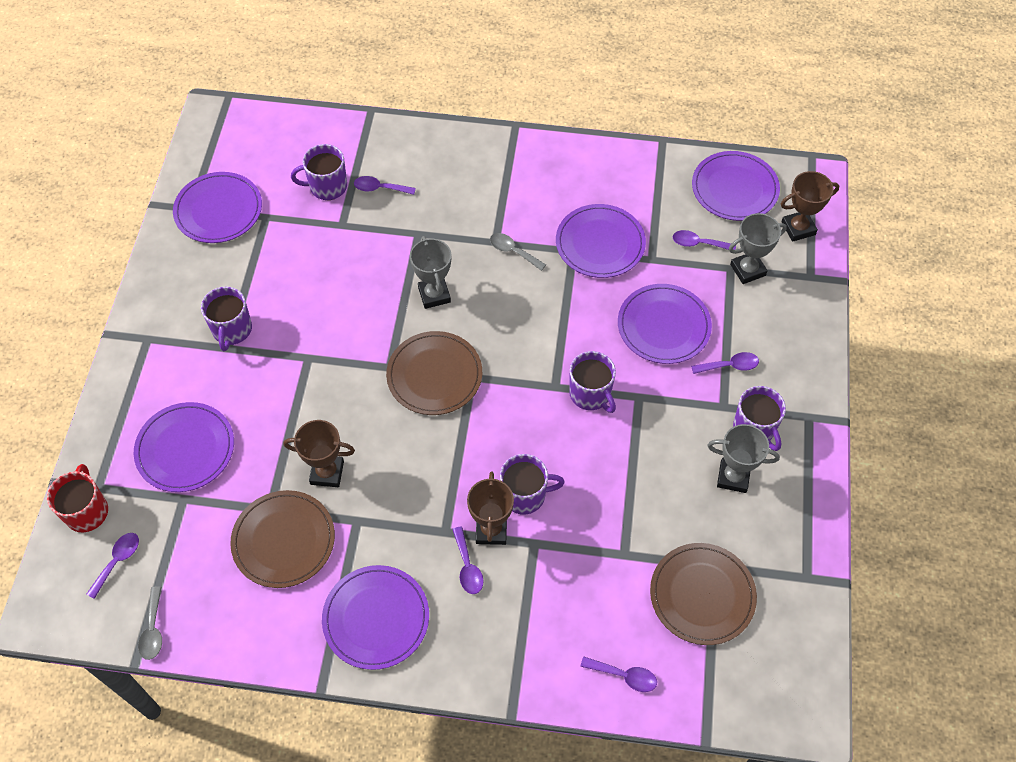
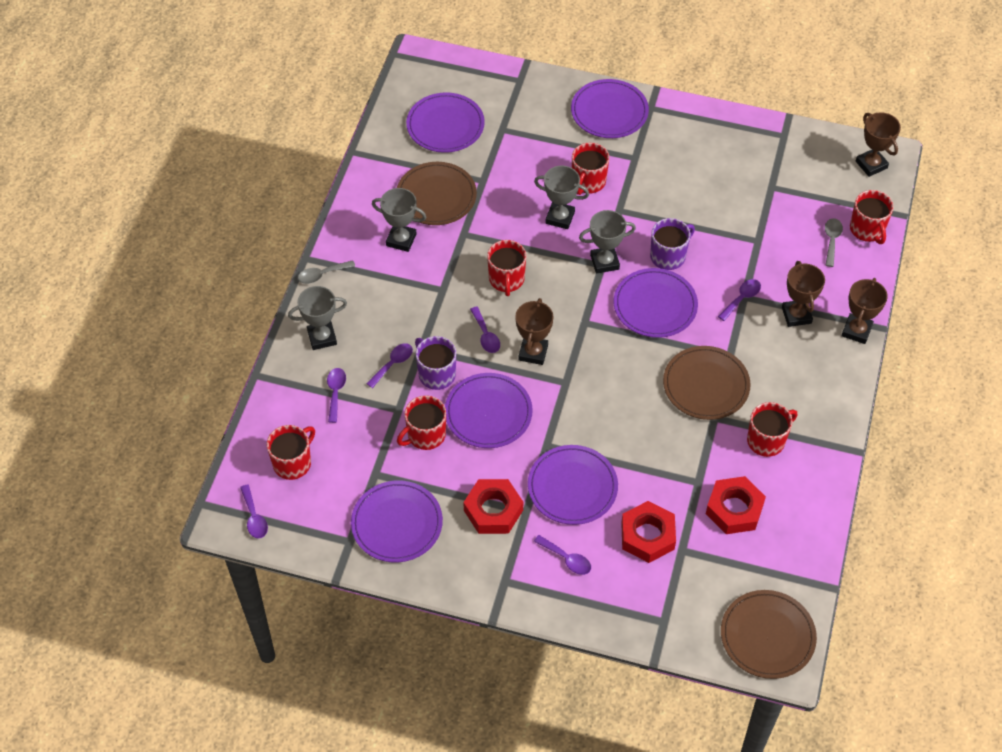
brown trophy: 3 -> 4
grey trophy: 3 -> 4
purple mug: 5 -> 2
red mug: 1 -> 6
red nut: 0 -> 3

